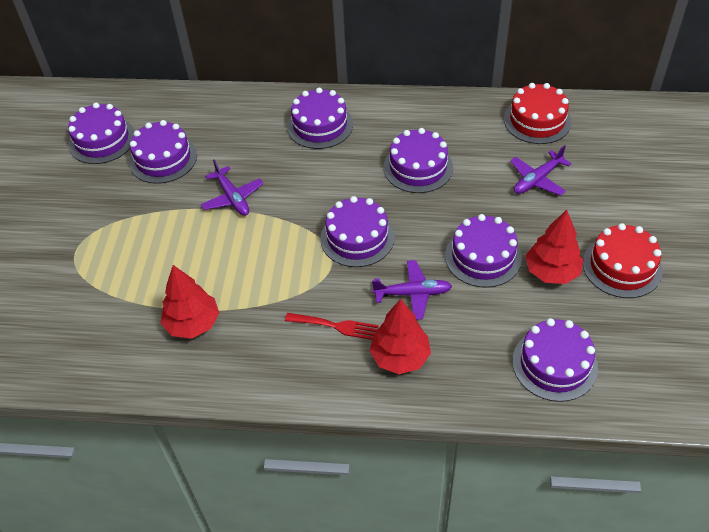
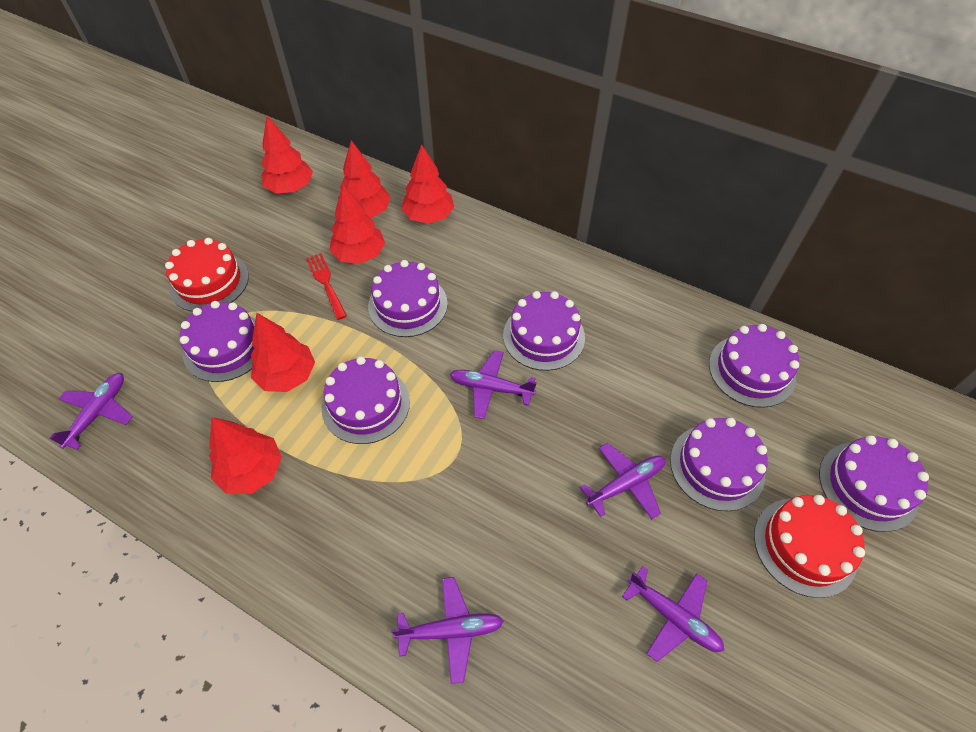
purple plane: 3 -> 5
red tree: 3 -> 6

